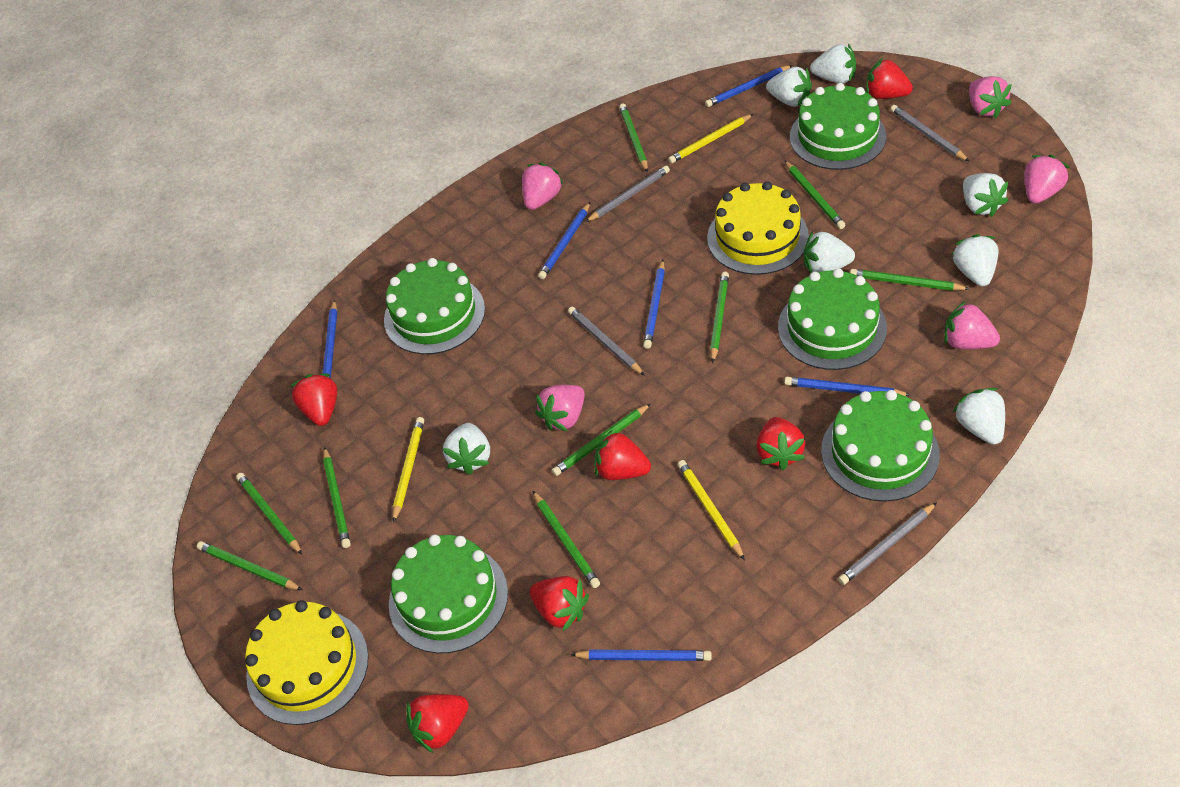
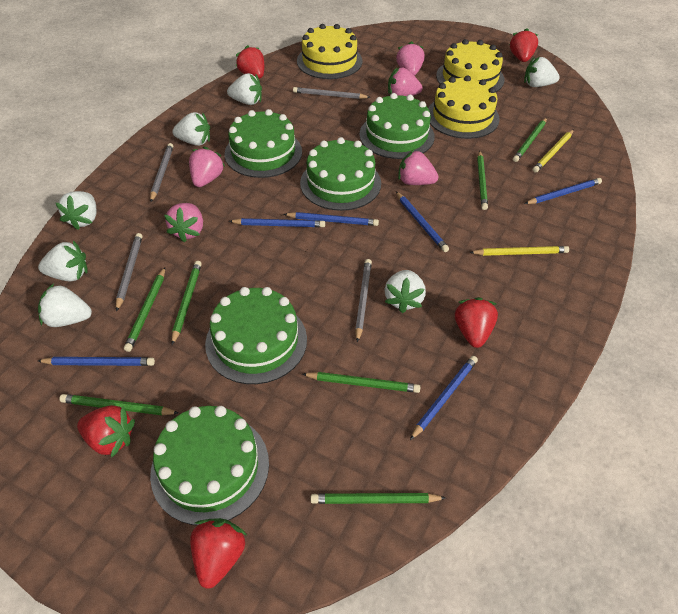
green pencil: 9 -> 7
red strawberry: 6 -> 5
yellow cake: 2 -> 3
yellow pencil: 3 -> 2

